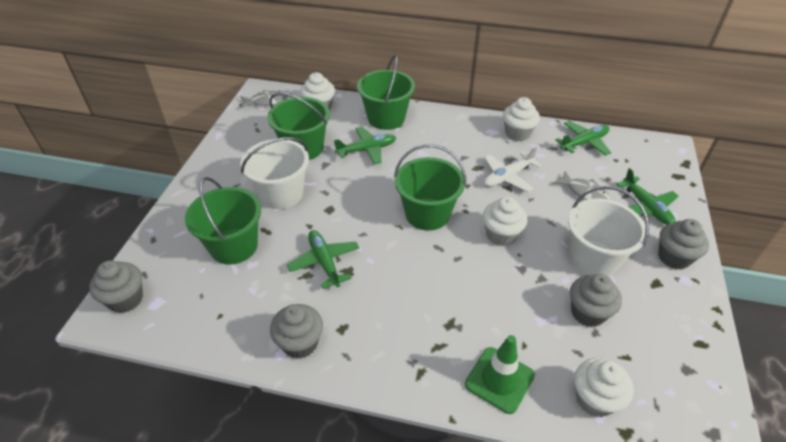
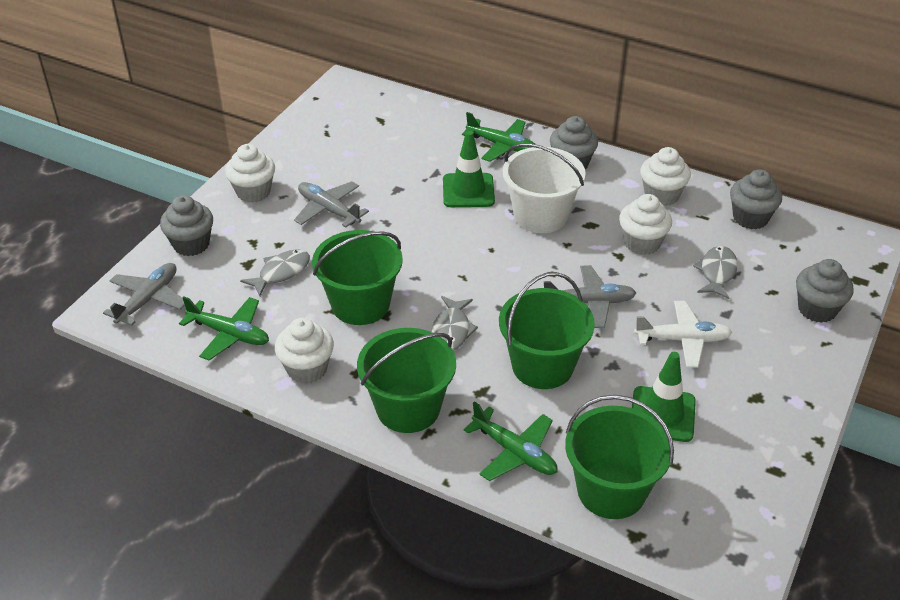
green plane: 4 -> 3
green traffic cone: 1 -> 2
grey fish: 2 -> 3
grey plane: 0 -> 3
white bucket: 2 -> 1

